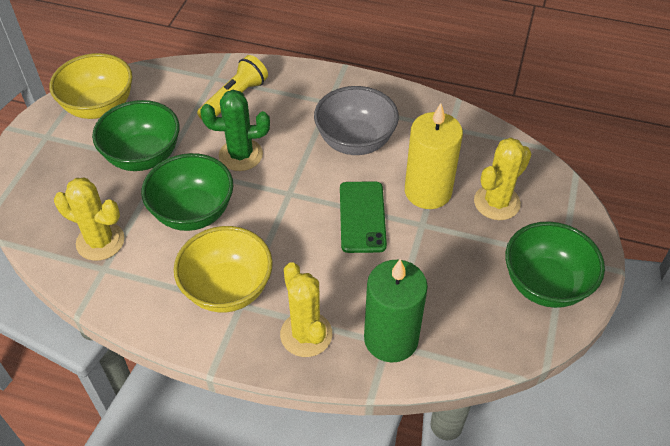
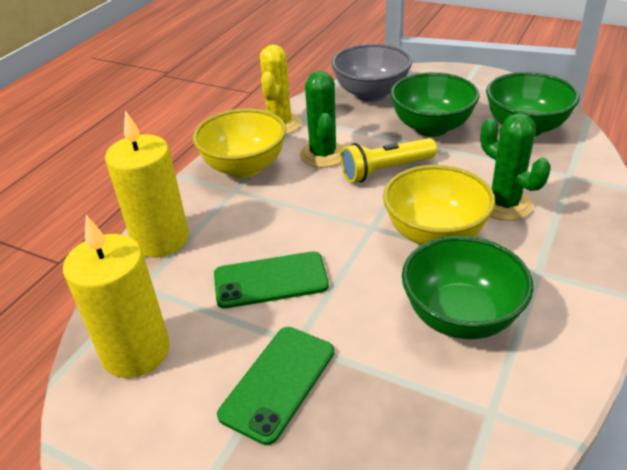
green cactus: 1 -> 2
green candle: 1 -> 0
green phone: 1 -> 2
yellow cactus: 3 -> 1
yellow candle: 1 -> 2

